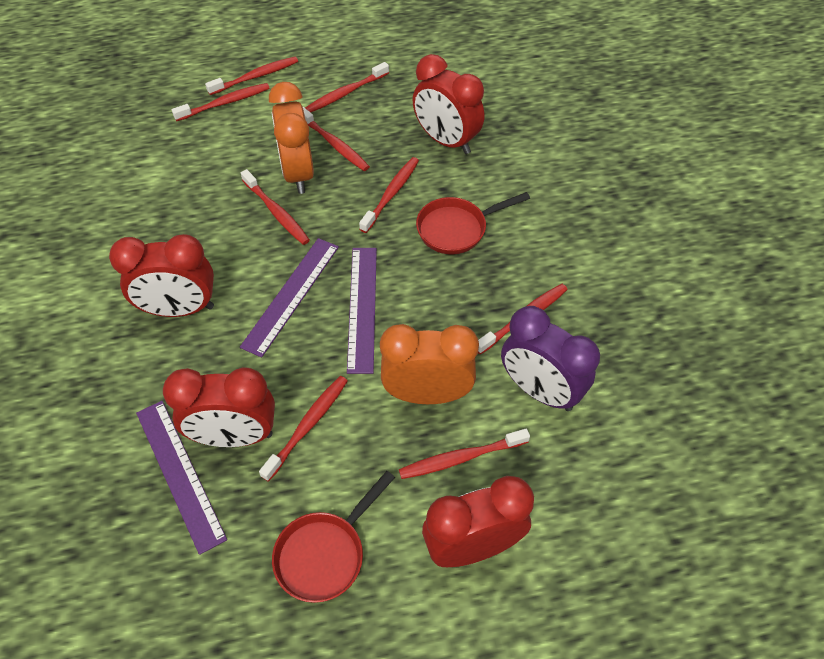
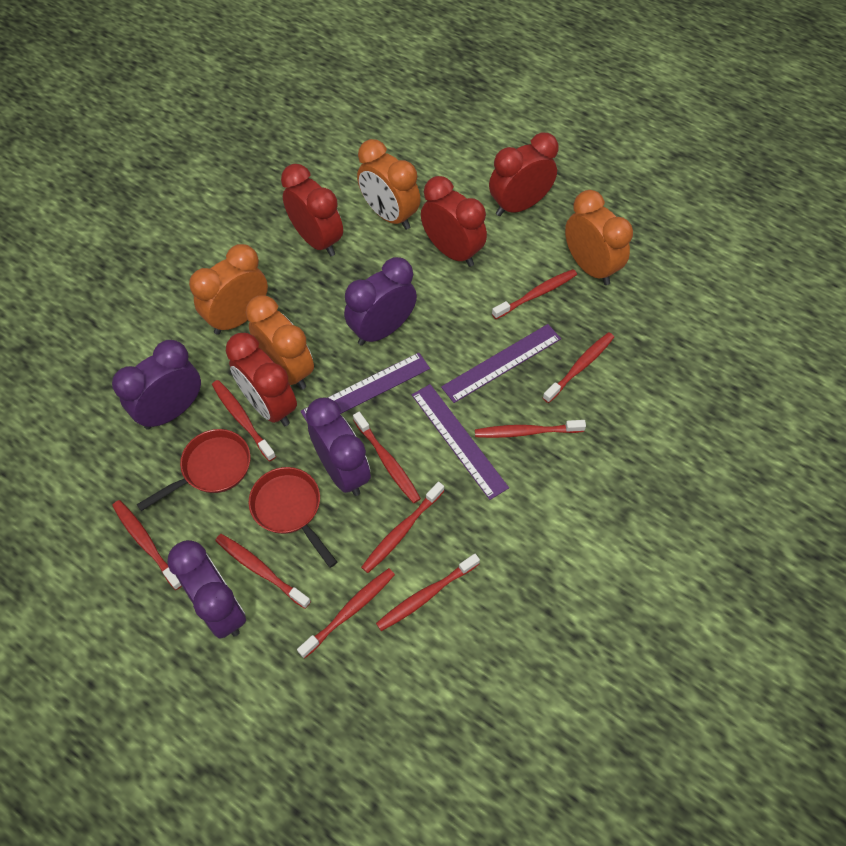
orange clock: 2 -> 4
purple clock: 1 -> 4
red toothbrush: 9 -> 10

